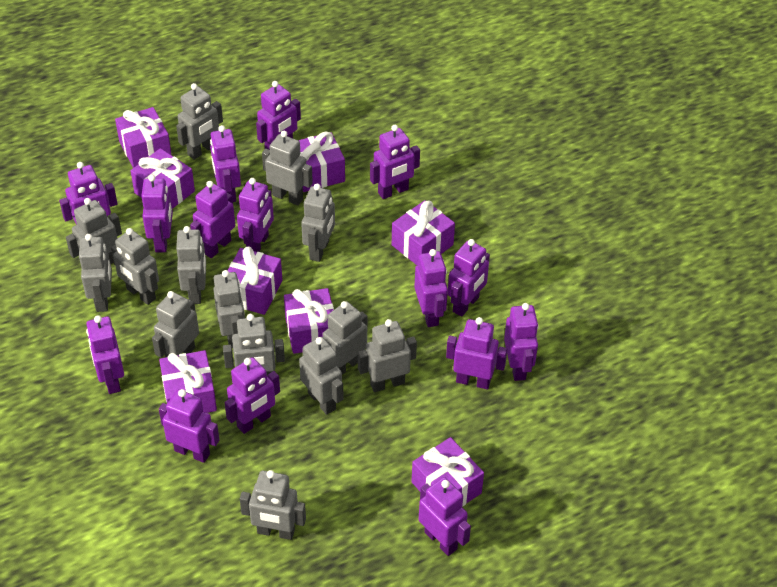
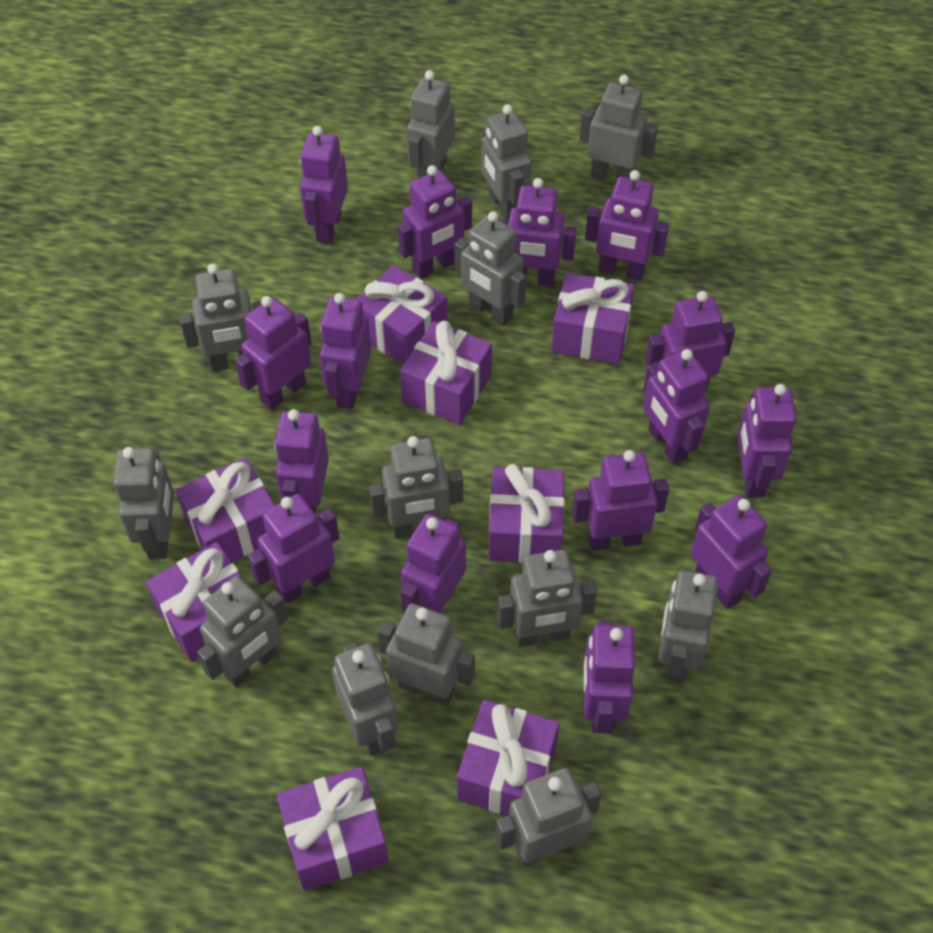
grey robot: 14 -> 13

